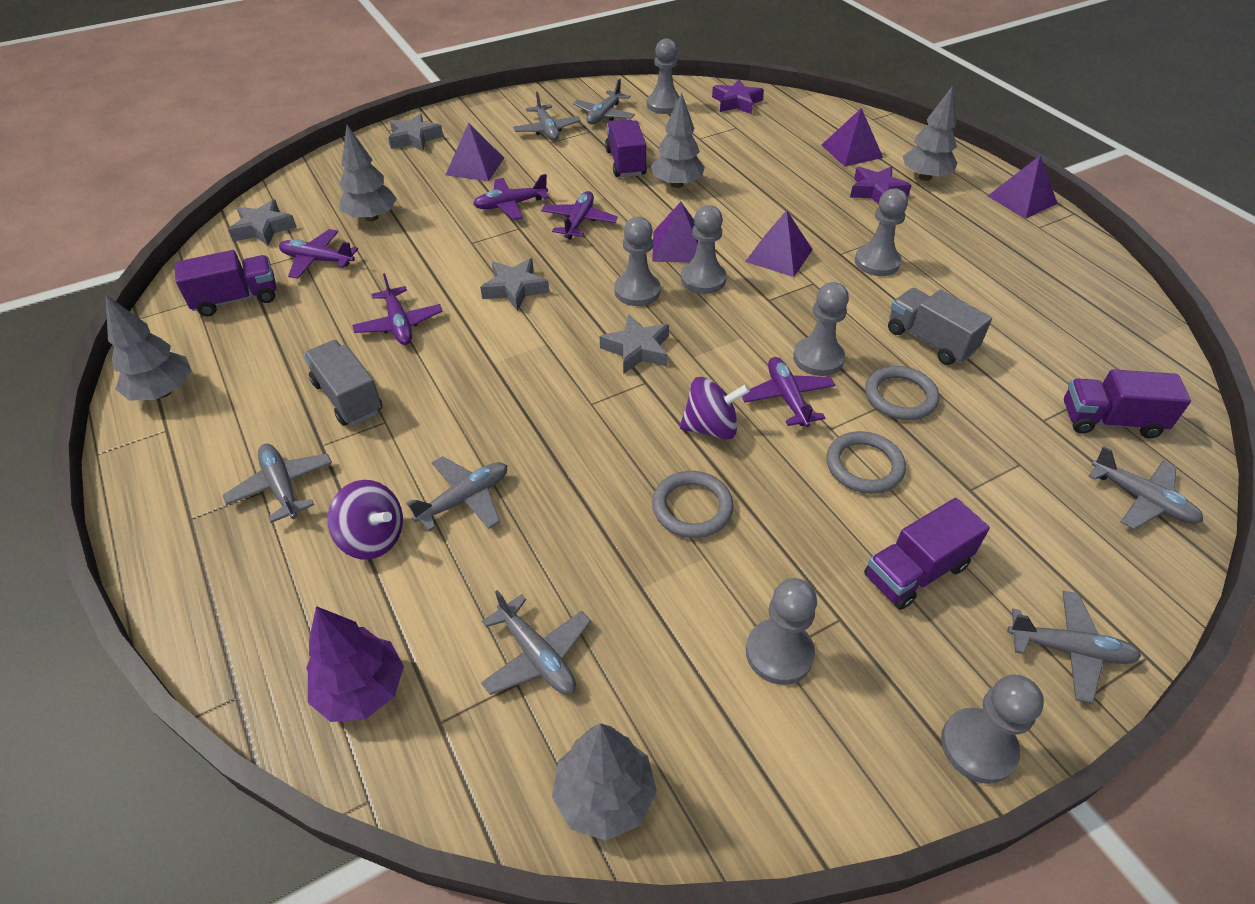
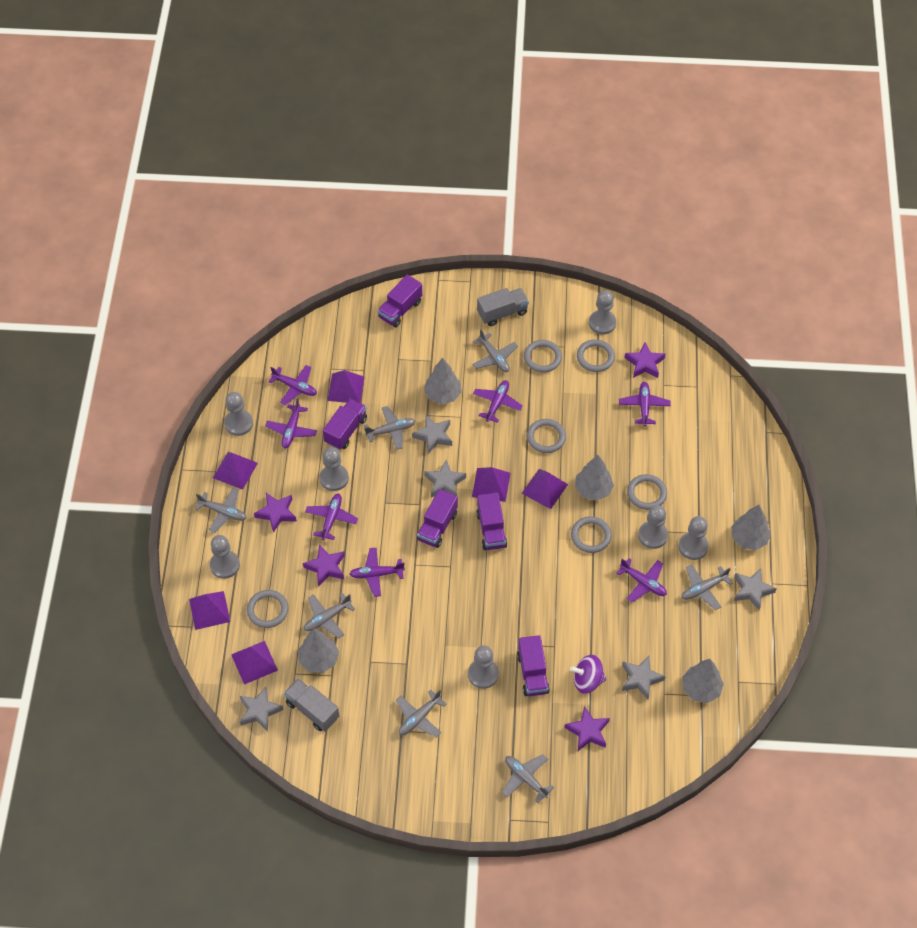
grey ring: 3 -> 6
grey star: 4 -> 5
purple plane: 5 -> 7
purple pyramid: 5 -> 6
purple spinning top: 2 -> 1
purple star: 2 -> 4
purple tree: 1 -> 0
purple truck: 4 -> 5

